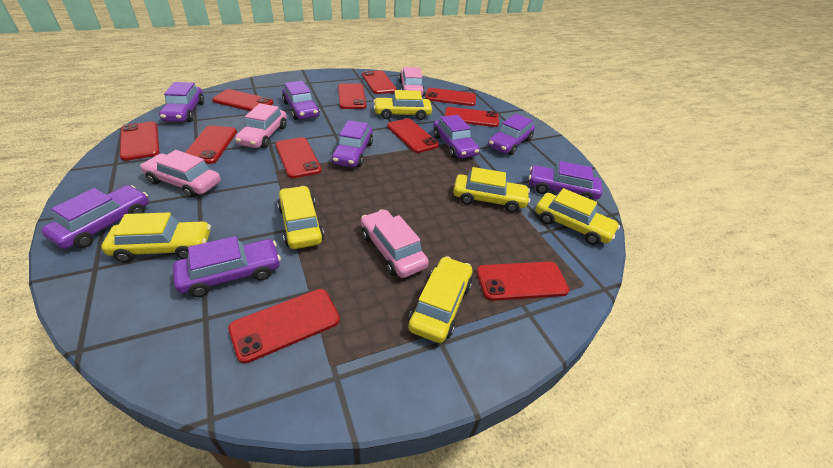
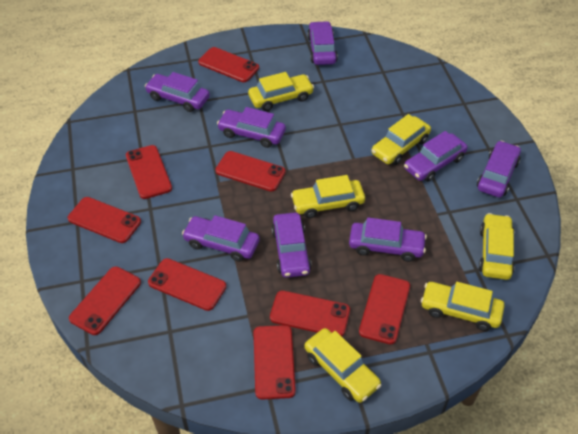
pink car: 4 -> 0
red phone: 11 -> 9

